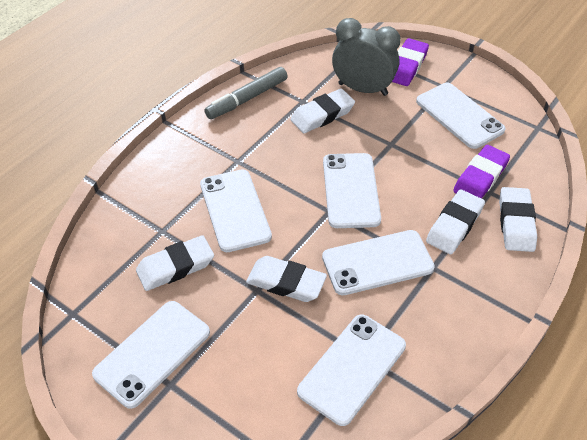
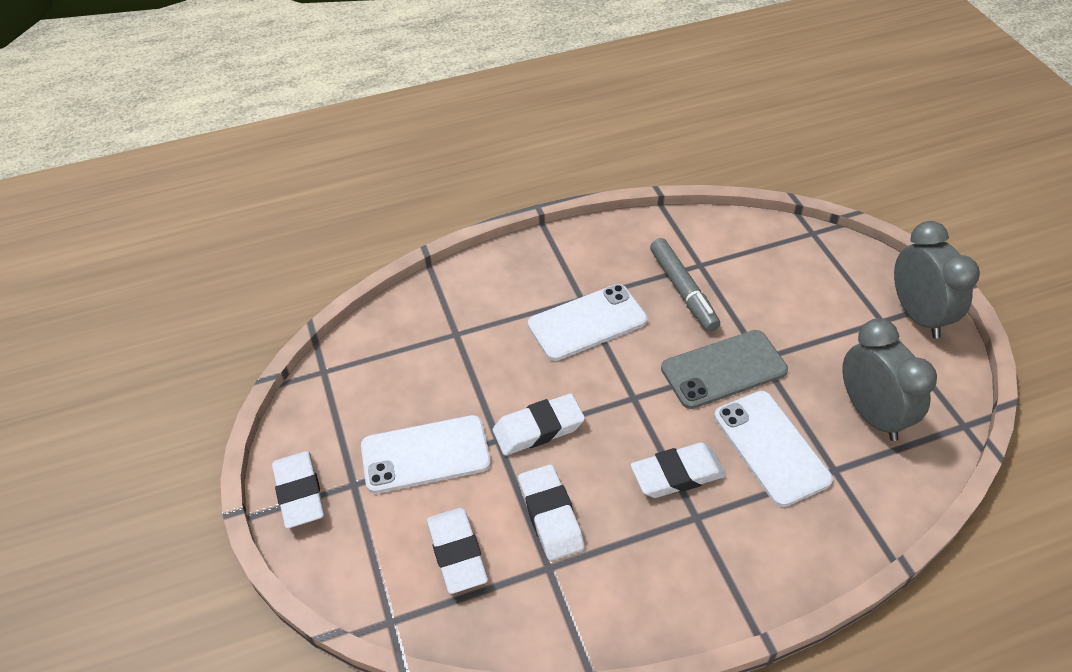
grey clock: 1 -> 2
grey phone: 0 -> 1
purple eraser: 2 -> 0
white phone: 6 -> 3

